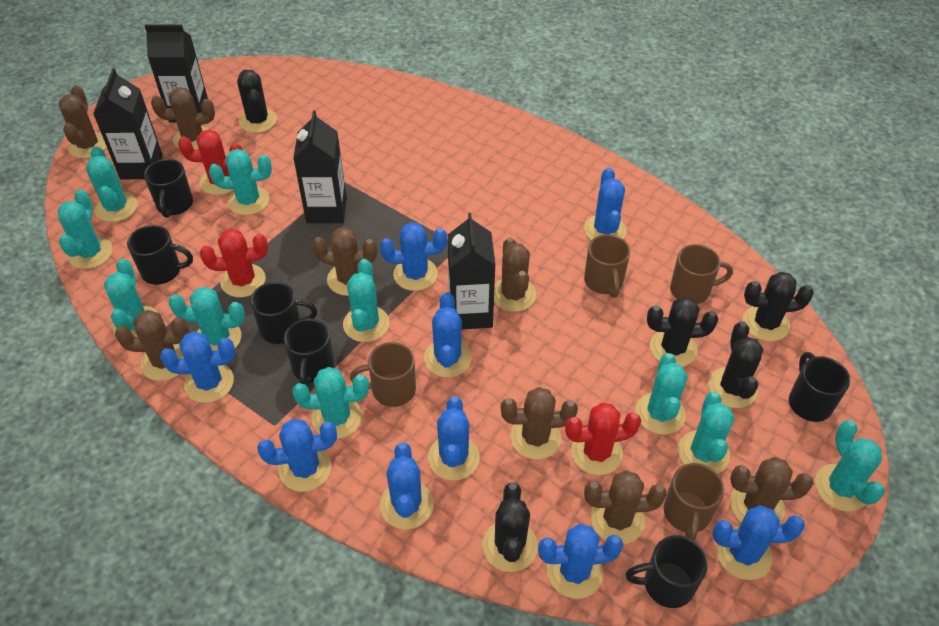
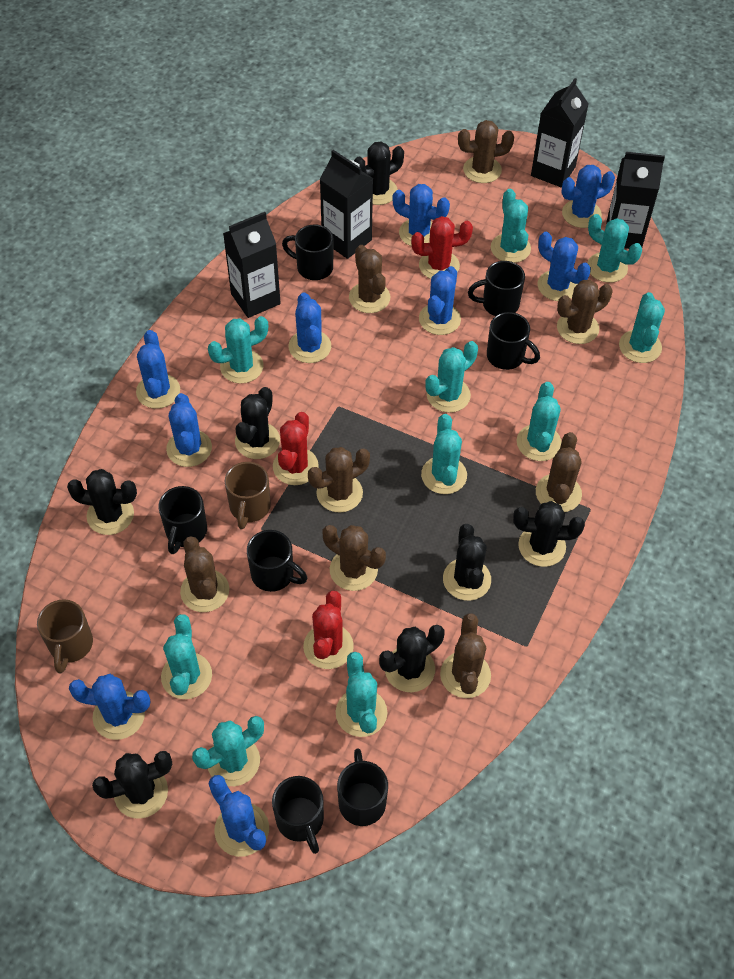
black cactus: 5 -> 7
black mug: 6 -> 7
brown mug: 4 -> 2

